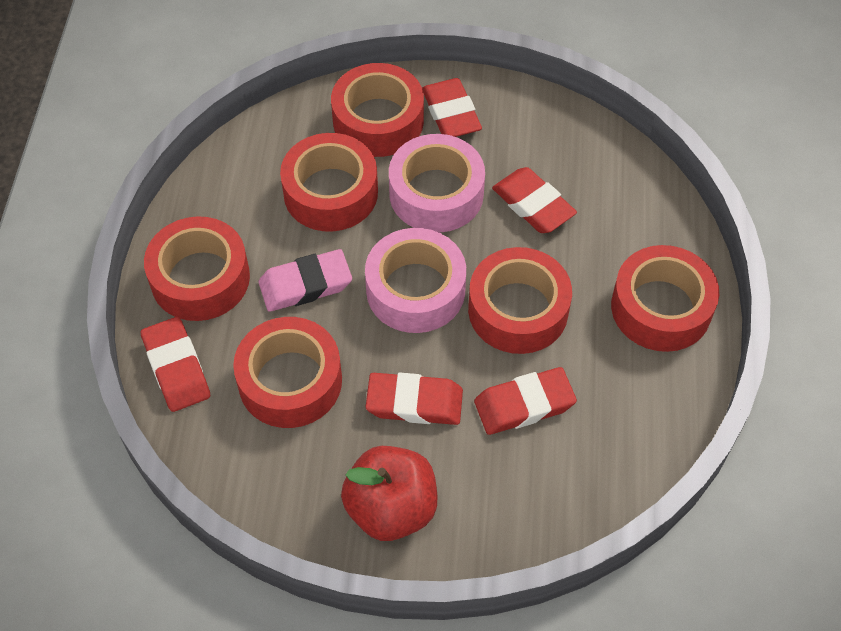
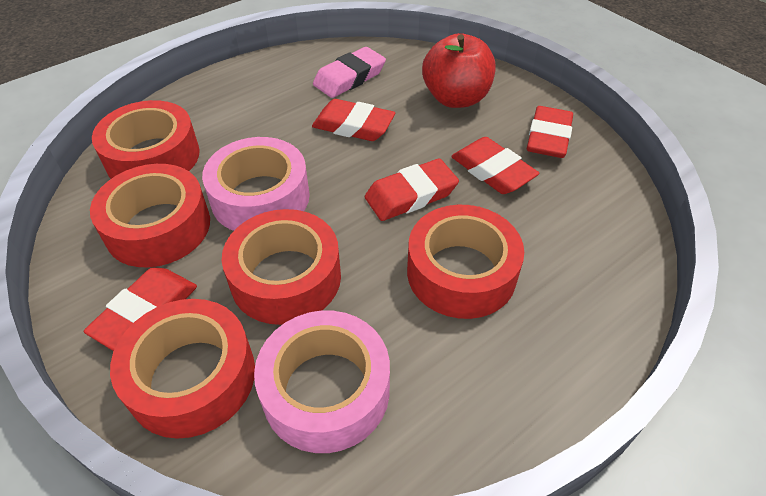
red tape: 6 -> 5

